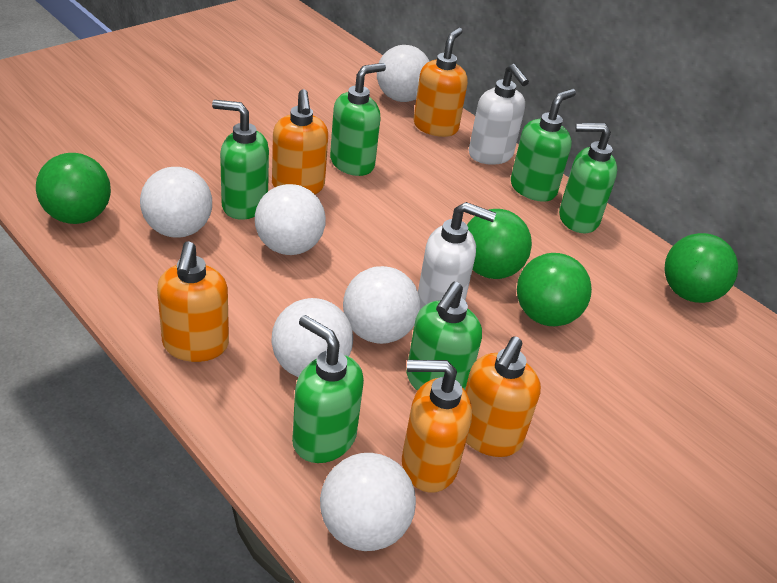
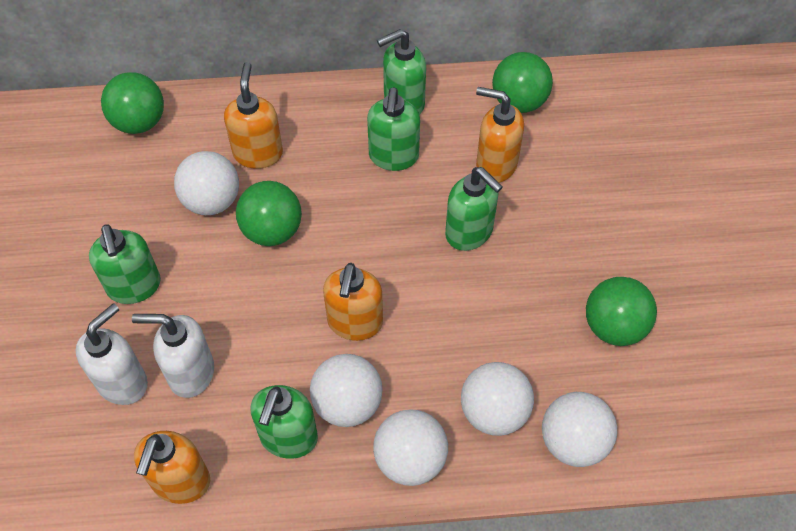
green soap dispenser: 6 -> 5
orange soap dispenser: 5 -> 4
white ball: 6 -> 5

